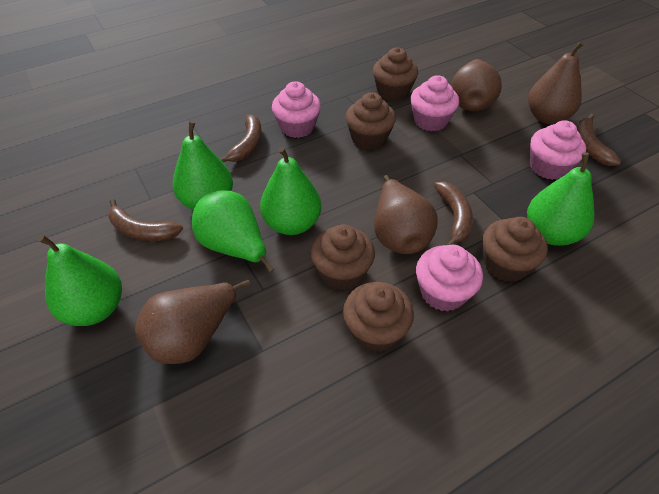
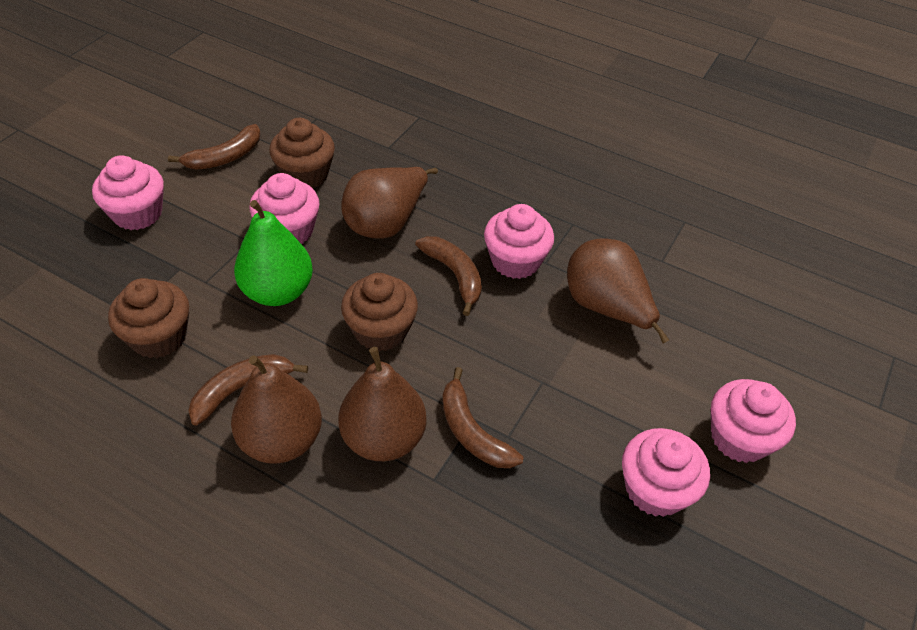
brown cupcake: 5 -> 3
green pear: 5 -> 1
pink cupcake: 4 -> 5

